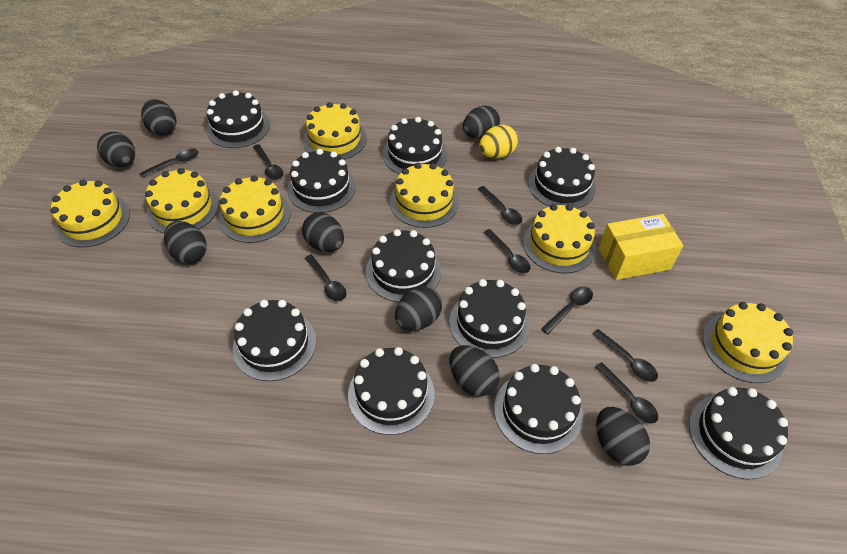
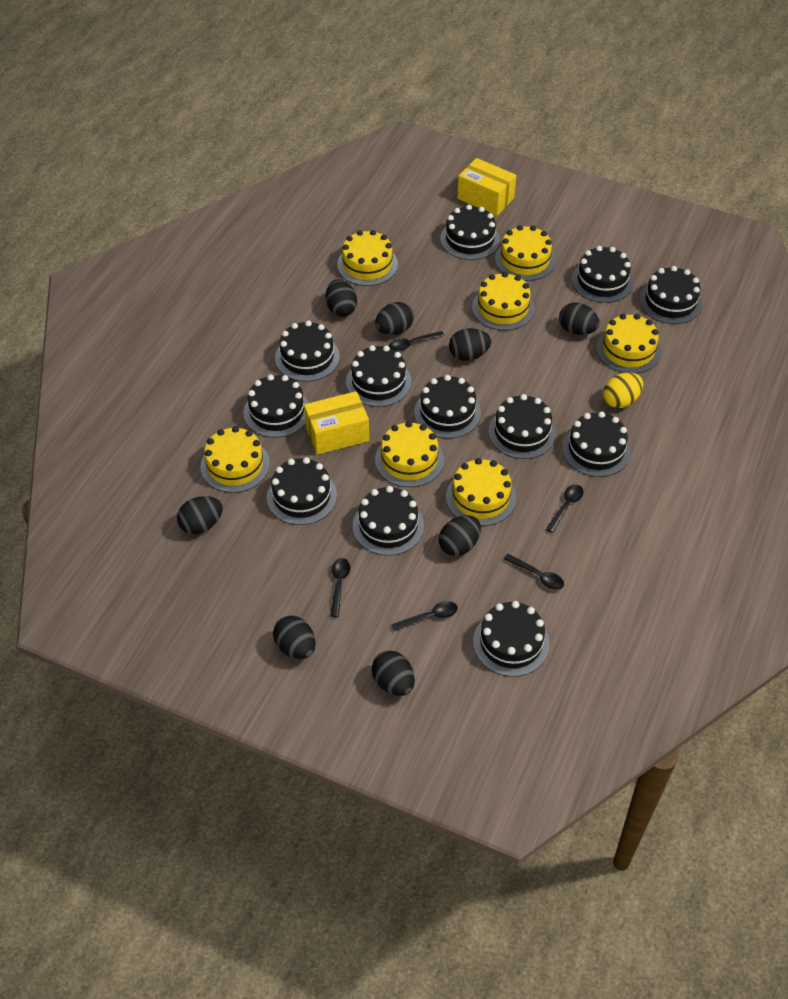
black cake: 10 -> 12
black spoon: 8 -> 5
yellow box: 1 -> 2

